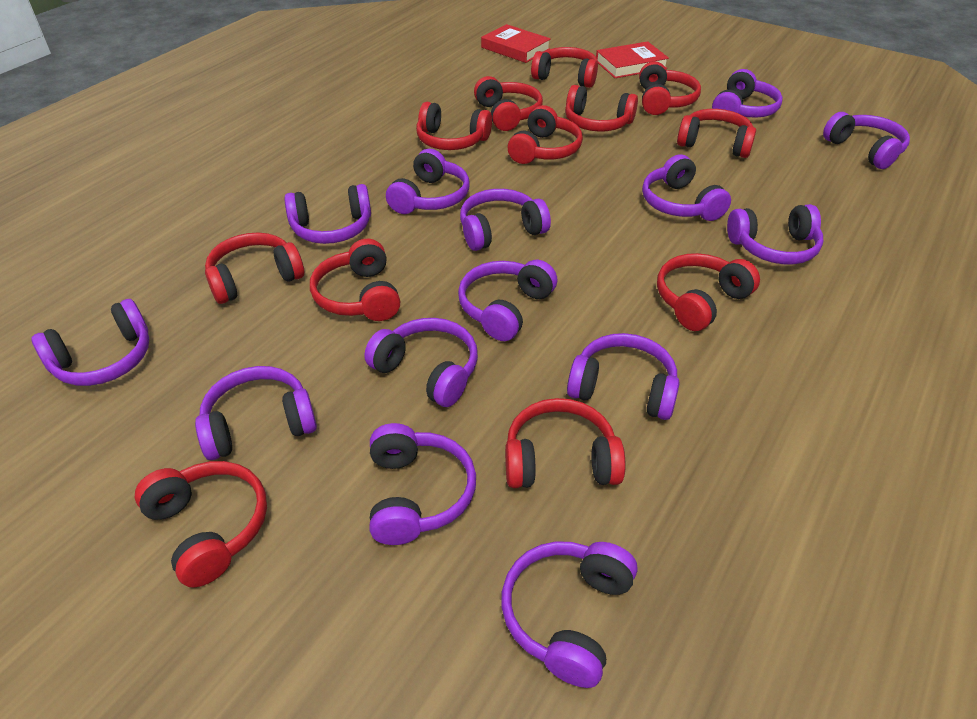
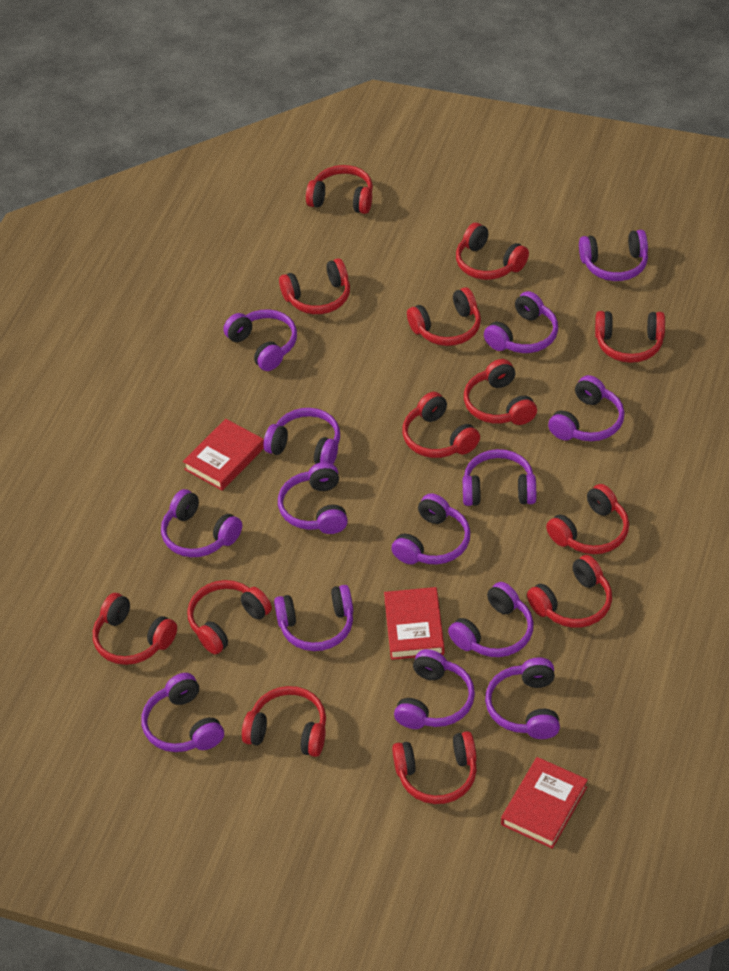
red book: 2 -> 3
red headphones: 12 -> 13

